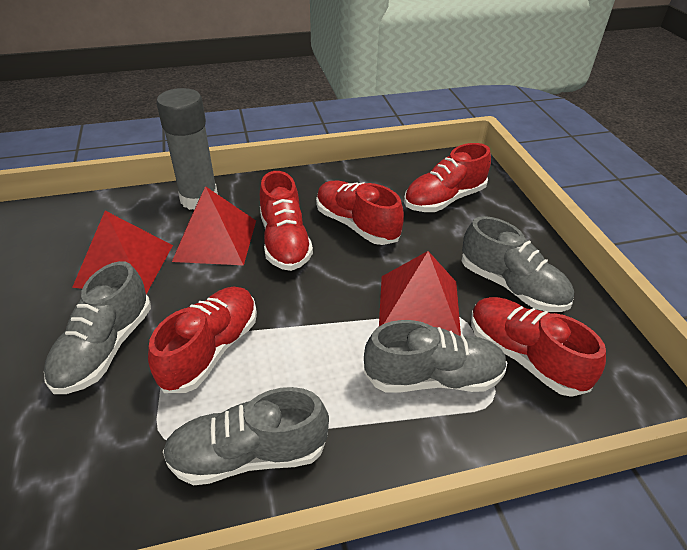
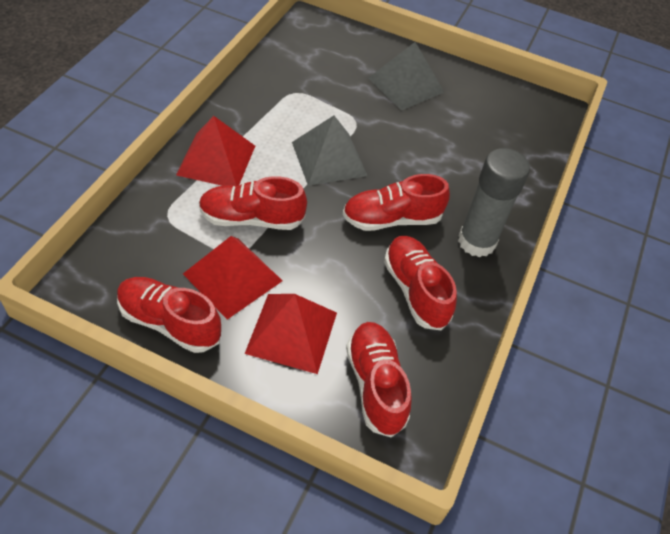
grey pyramid: 0 -> 2
grey shoe: 4 -> 0

